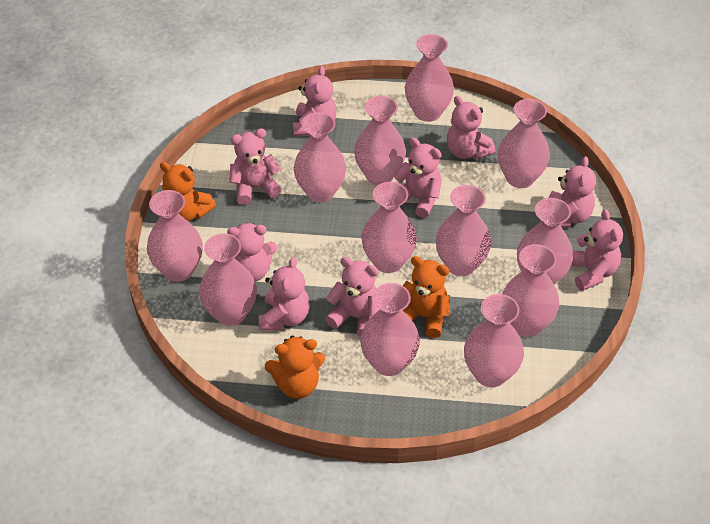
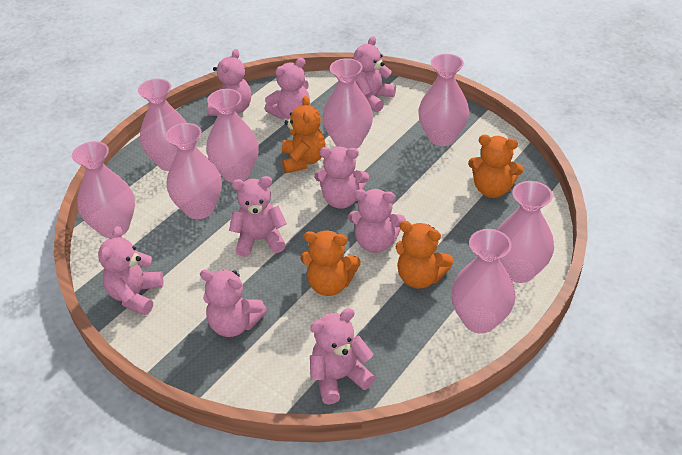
orange teddy bear: 3 -> 4
pink vase: 12 -> 8

